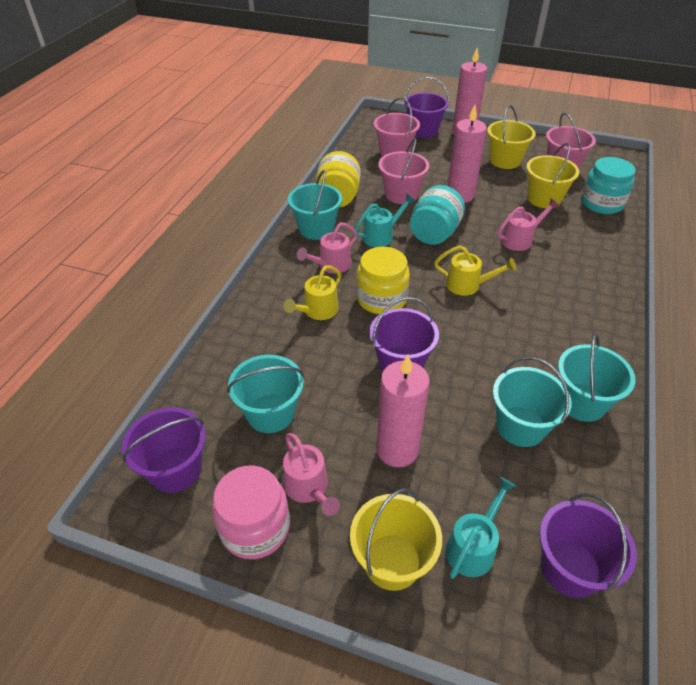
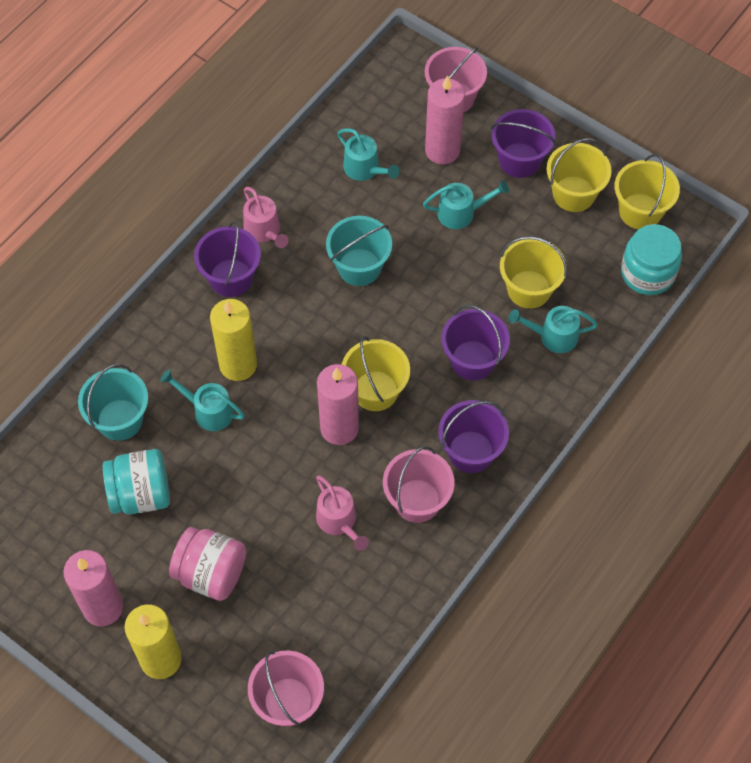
pink watering can: 3 -> 2
turquoise bucket: 4 -> 2
turquoise watering can: 2 -> 4
yellow bucket: 3 -> 4
yellow candle: 0 -> 2
yellow jar: 2 -> 0
yellow watering can: 2 -> 0

